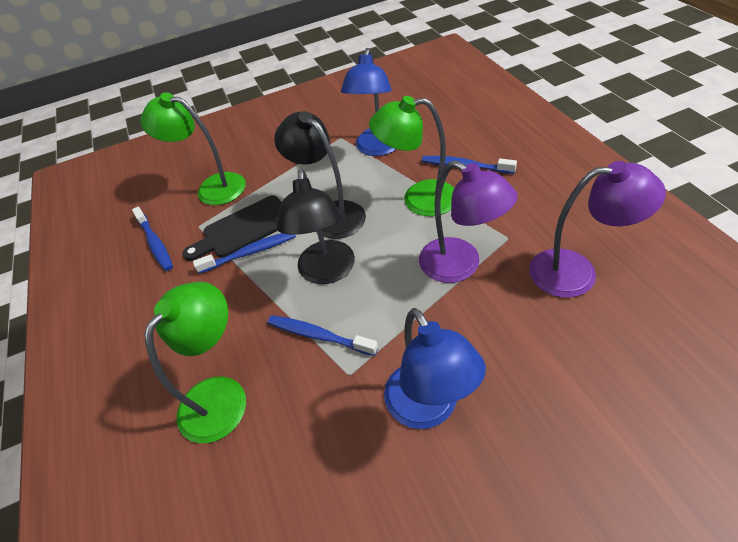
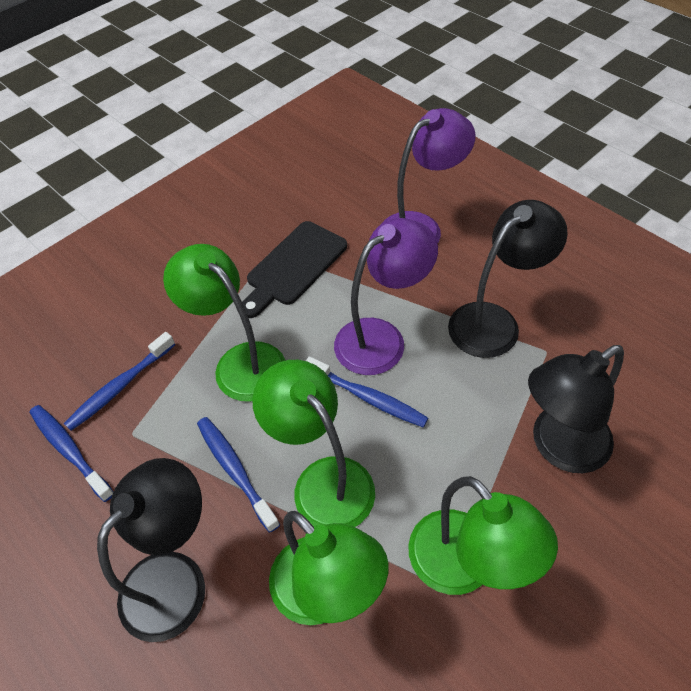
black lamp: 2 -> 3
blue lamp: 2 -> 0
green lamp: 3 -> 4

